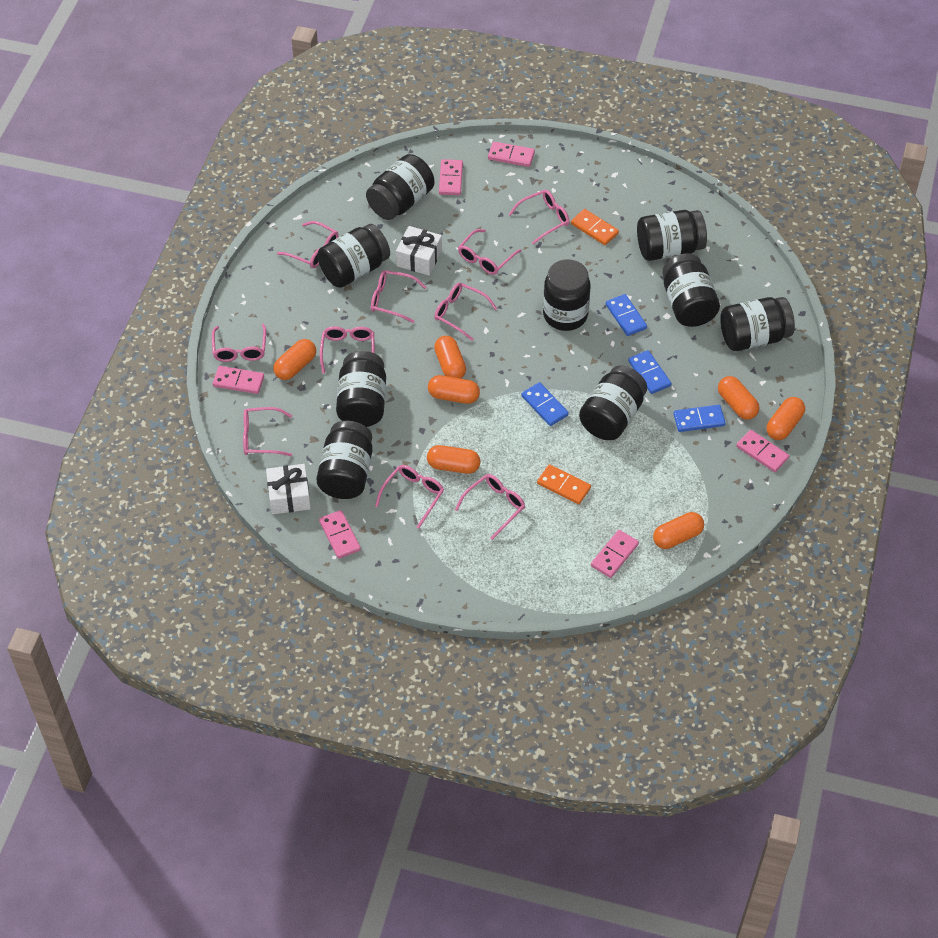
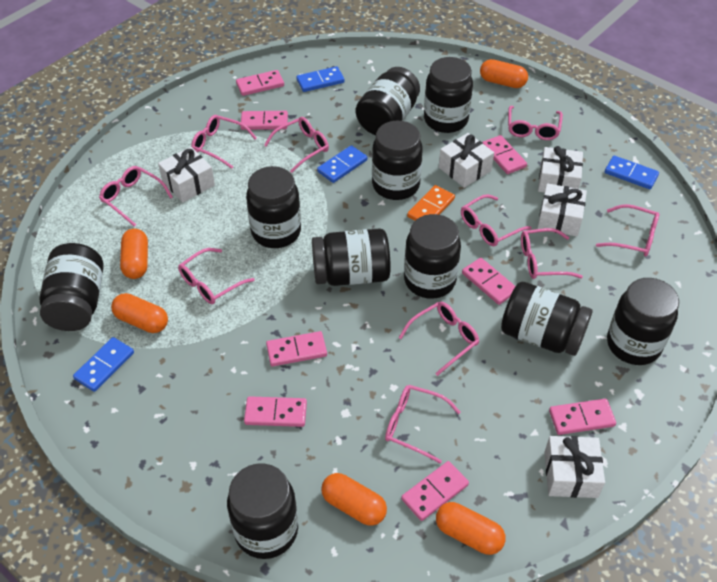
black jar: 9 -> 10
orange capsule: 7 -> 5
orange domino: 2 -> 1
pink domino: 6 -> 8
white gift: 2 -> 5

